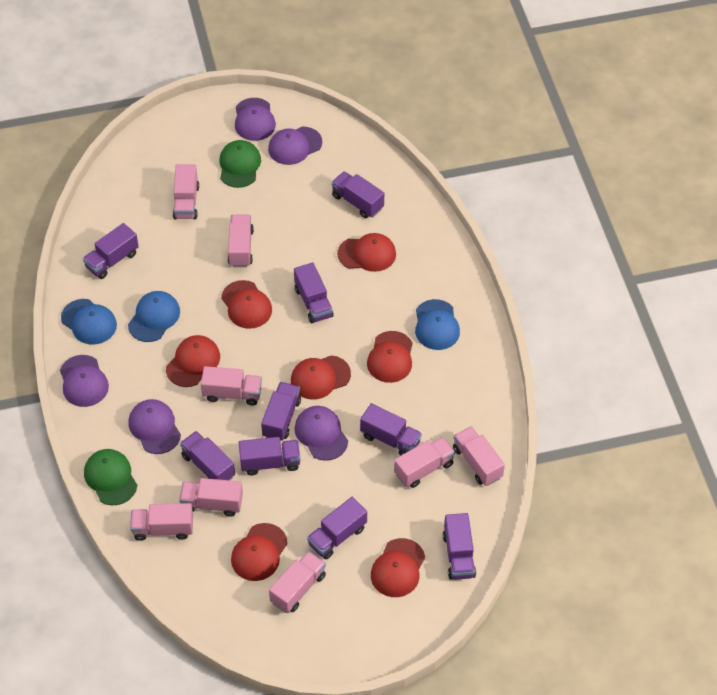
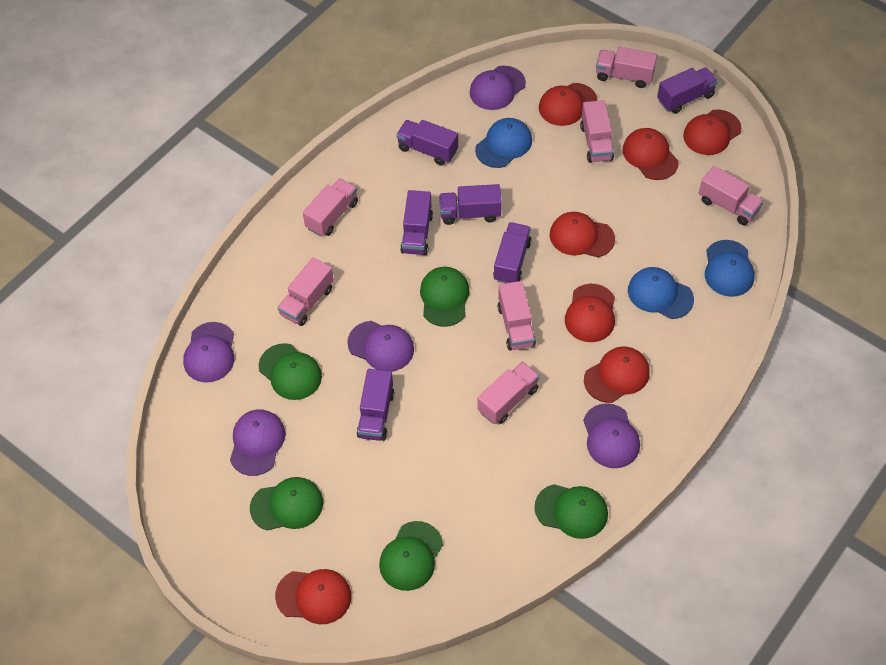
green cap: 2 -> 5
pink truck: 8 -> 7
purple truck: 9 -> 6

